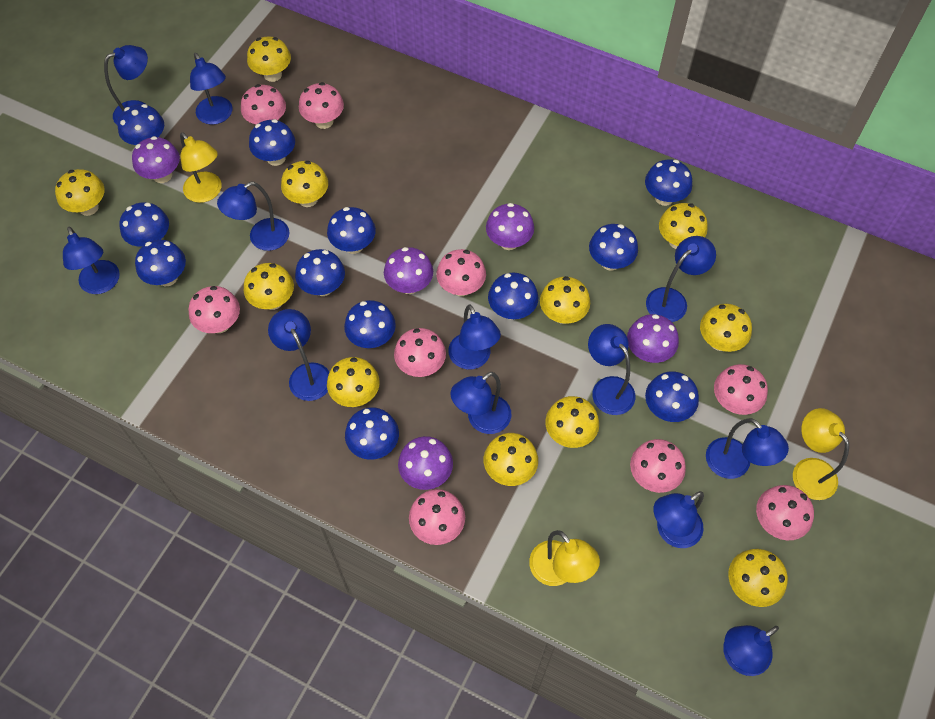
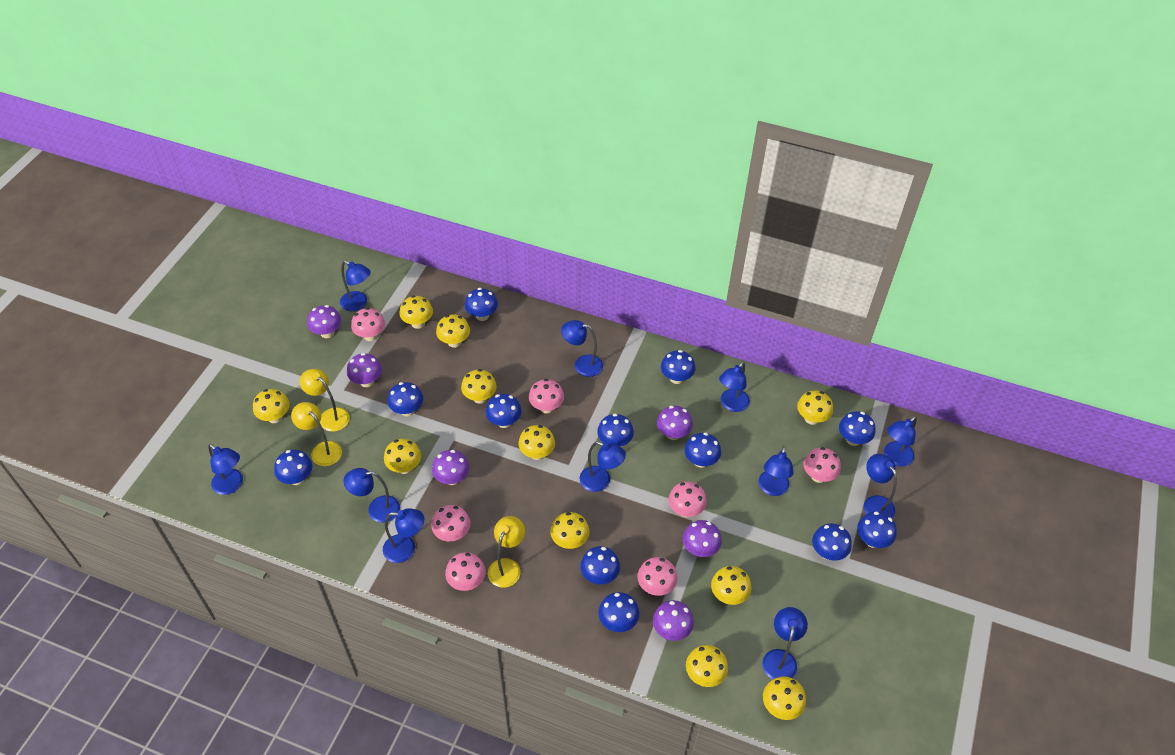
blue lamp: 12 -> 11
pink mushroom: 9 -> 7
purple mushroom: 5 -> 6

